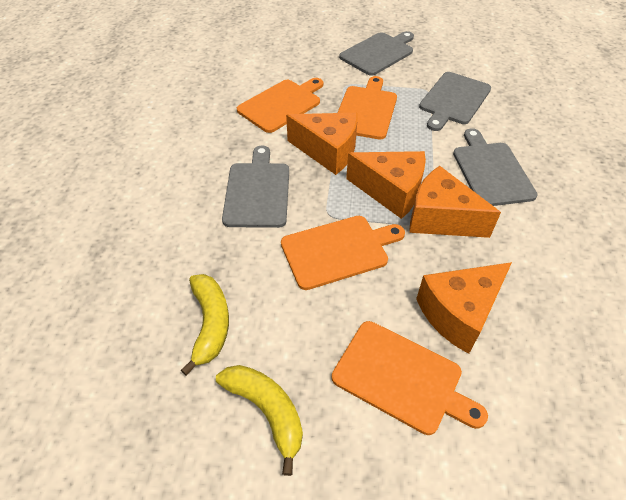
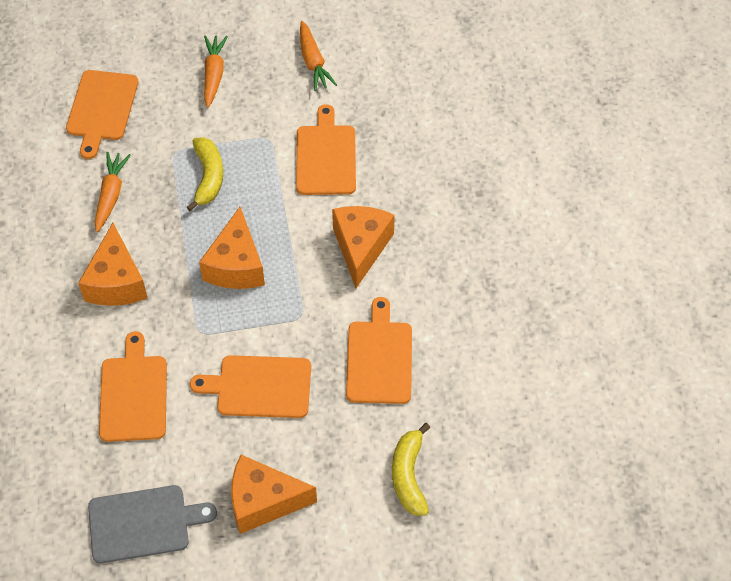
grey cutting board: 4 -> 1
orange carrot: 0 -> 3
orange cutting board: 4 -> 5

